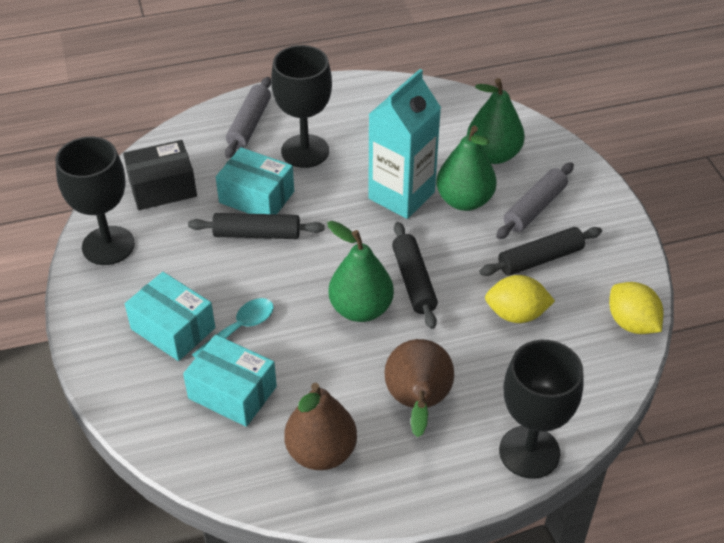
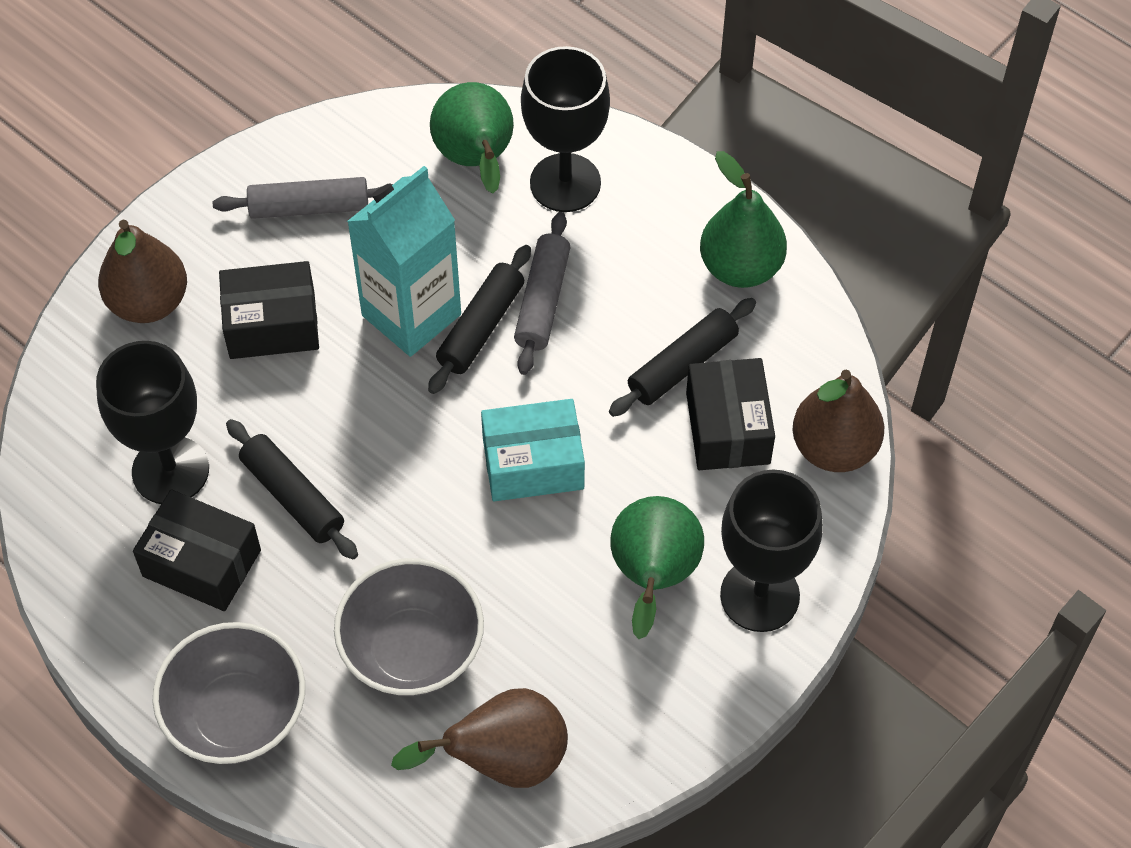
black box: 1 -> 3
brown pear: 2 -> 3
grey bowl: 0 -> 2
turquoise box: 3 -> 1
turquoise spoon: 1 -> 0
yellow lemon: 2 -> 0

